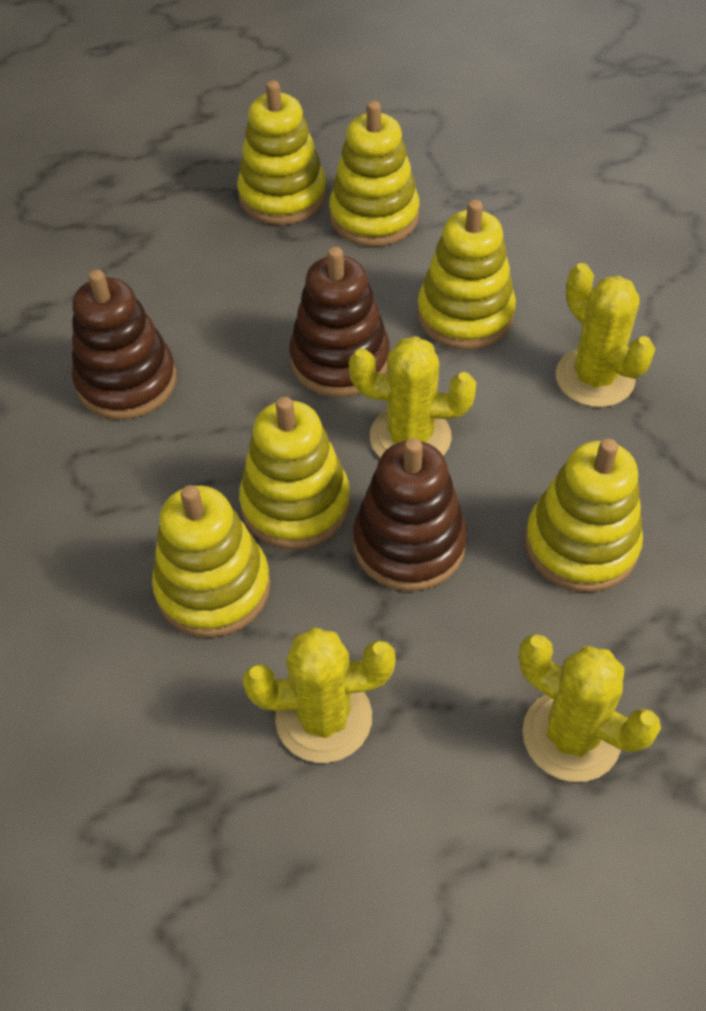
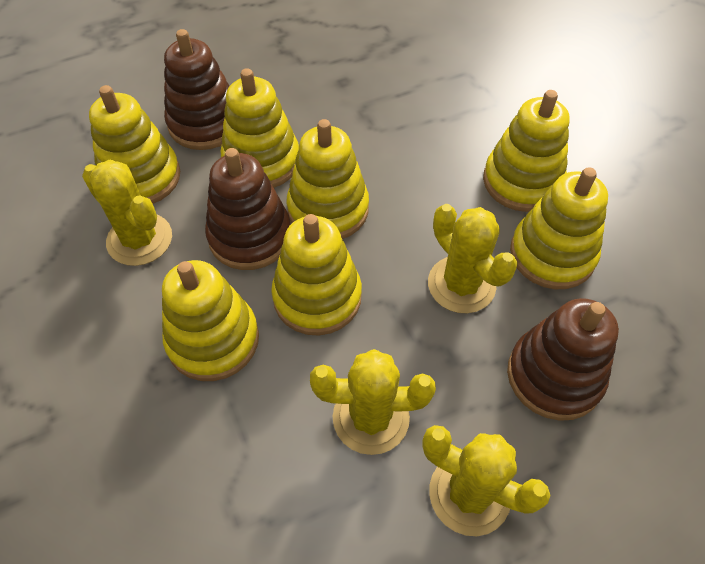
yellow stacking toy: 6 -> 7

